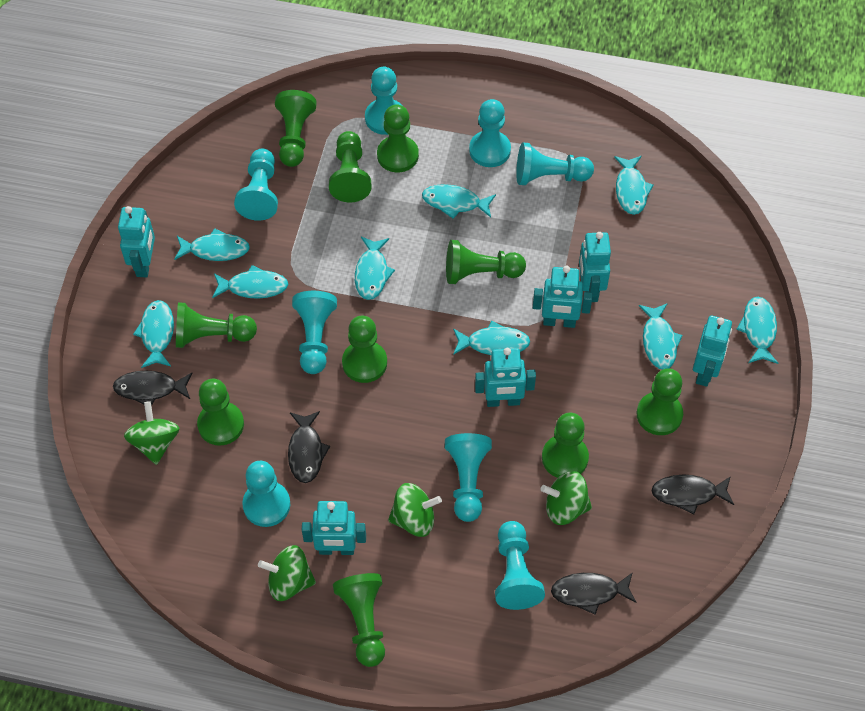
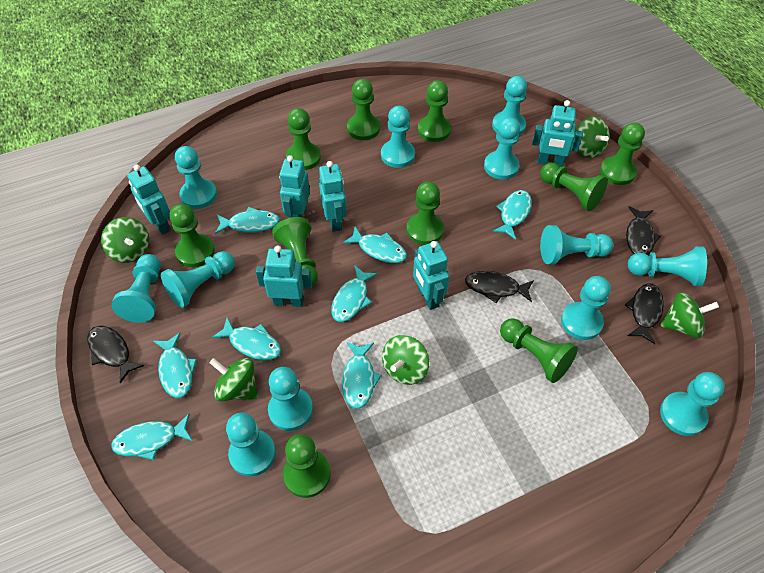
green spinning top: 4 -> 5
turquoise fish: 9 -> 8
turquoise pawn: 8 -> 12

